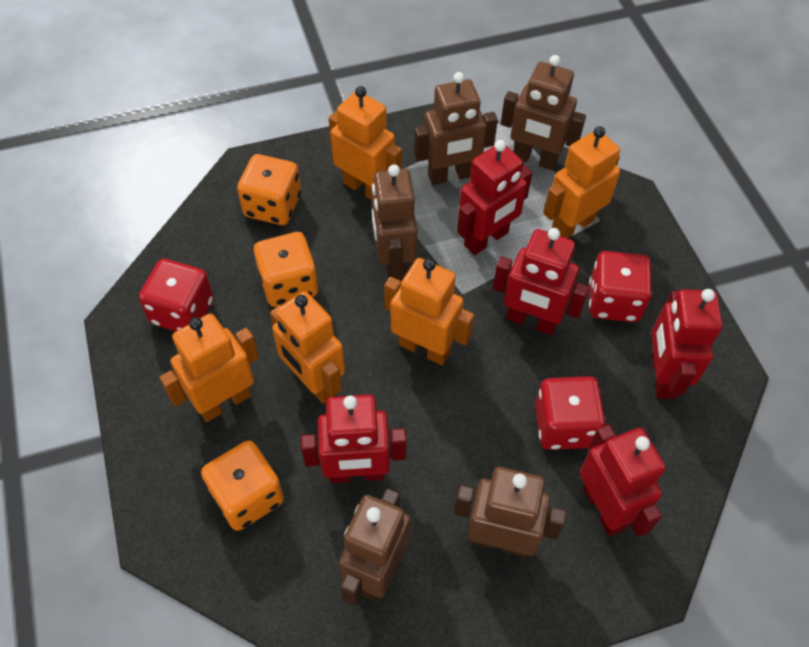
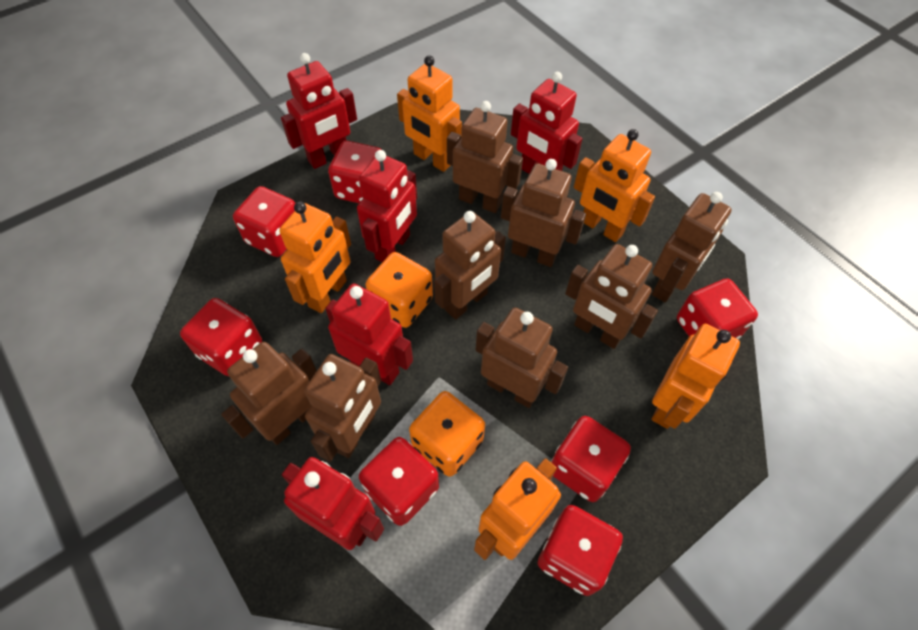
brown robot: 5 -> 8
orange dice: 3 -> 2
red dice: 3 -> 7

